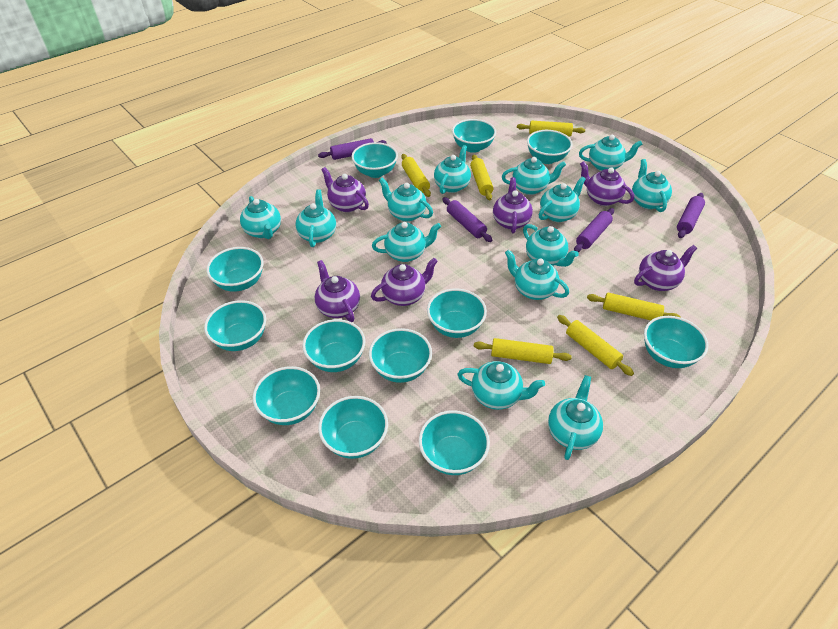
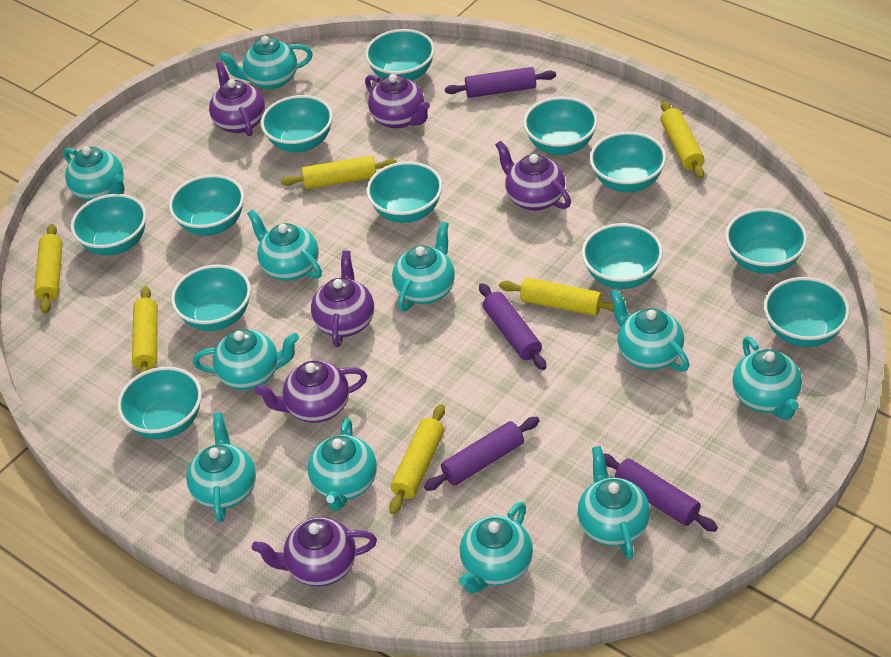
turquoise teapot: 13 -> 11

